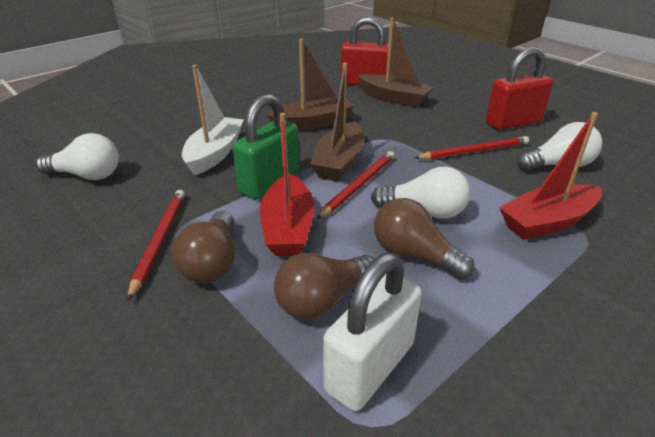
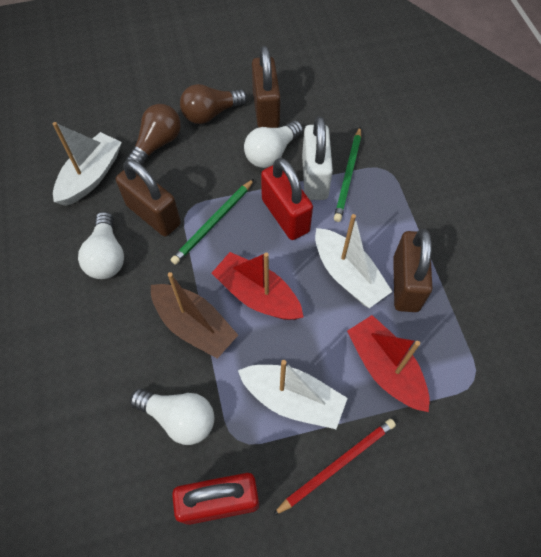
brown boat: 3 -> 1
brown light bulb: 3 -> 2
brown padlock: 0 -> 3
green padlock: 1 -> 0
green pencil: 0 -> 2
red pencil: 3 -> 1
white boat: 1 -> 3

